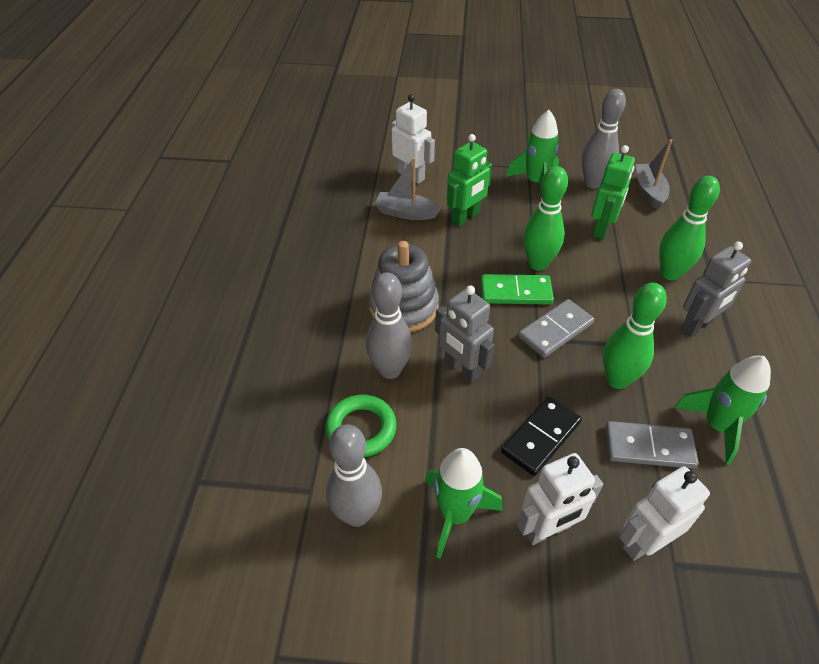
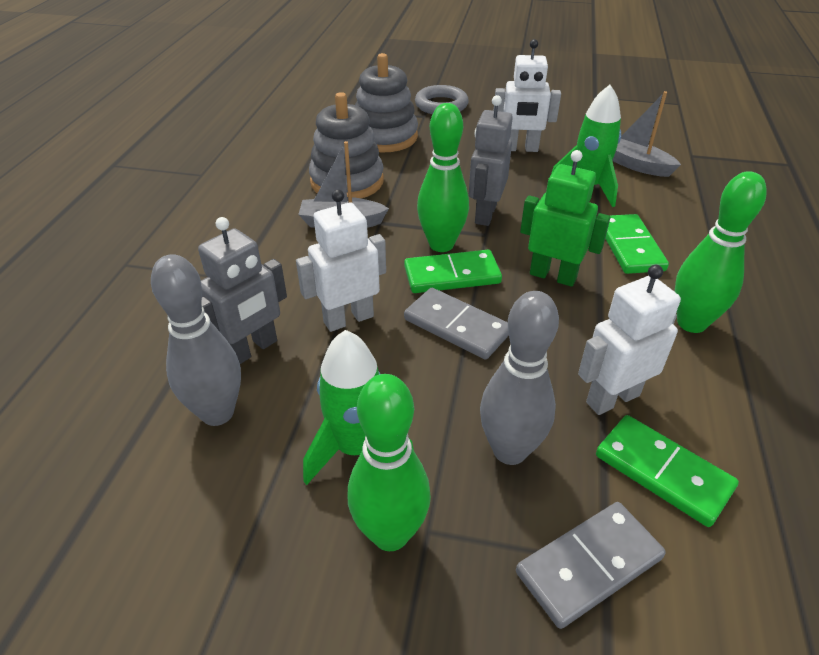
black domino: 1 -> 0
green domino: 1 -> 3
green ring: 1 -> 0
green robot: 2 -> 1
green rocket: 3 -> 2
grey bowling pin: 3 -> 2
grey ring: 0 -> 1
grey stacking toy: 1 -> 2

